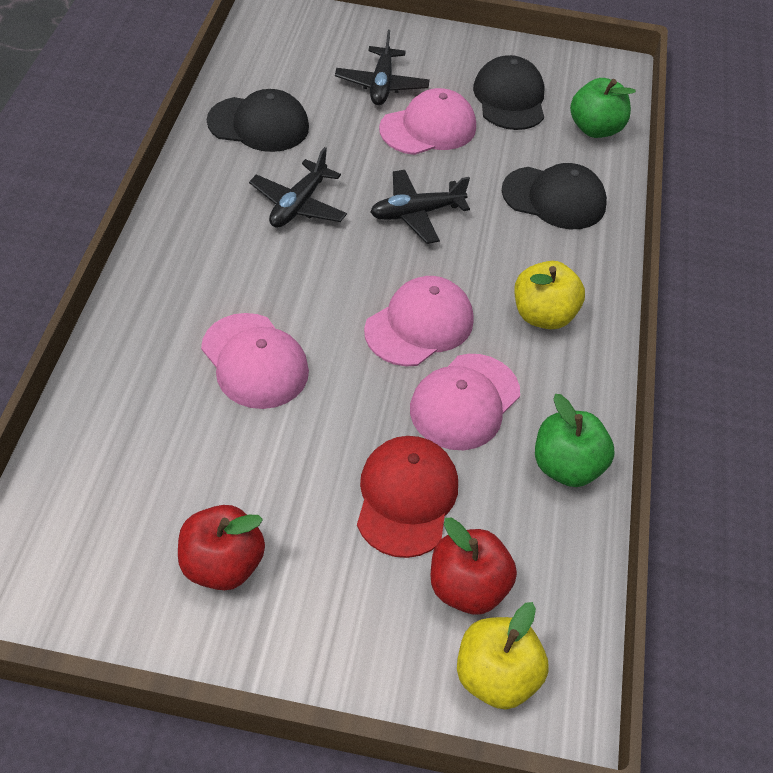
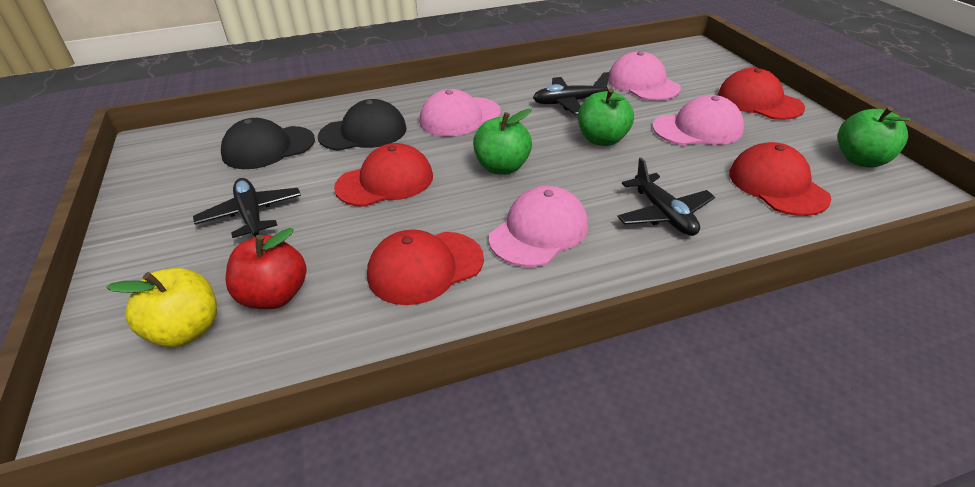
black cap: 3 -> 2
green apple: 2 -> 3
red apple: 2 -> 1
red cap: 1 -> 4
yellow apple: 2 -> 1

